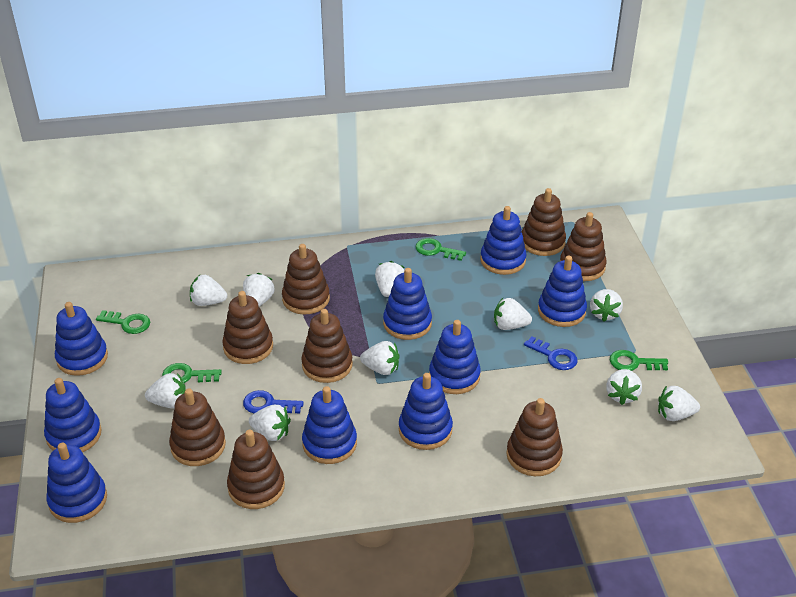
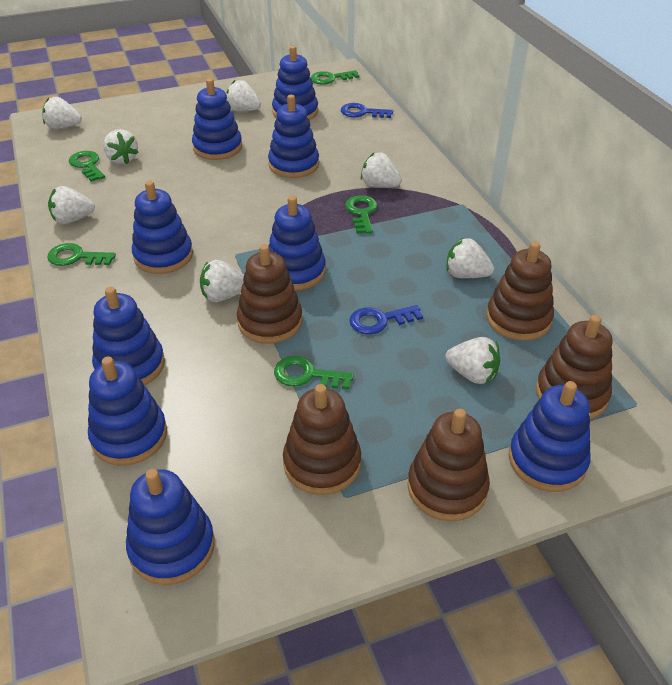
brown stacking toy: 8 -> 5
green key: 4 -> 5
white strawberry: 10 -> 8

